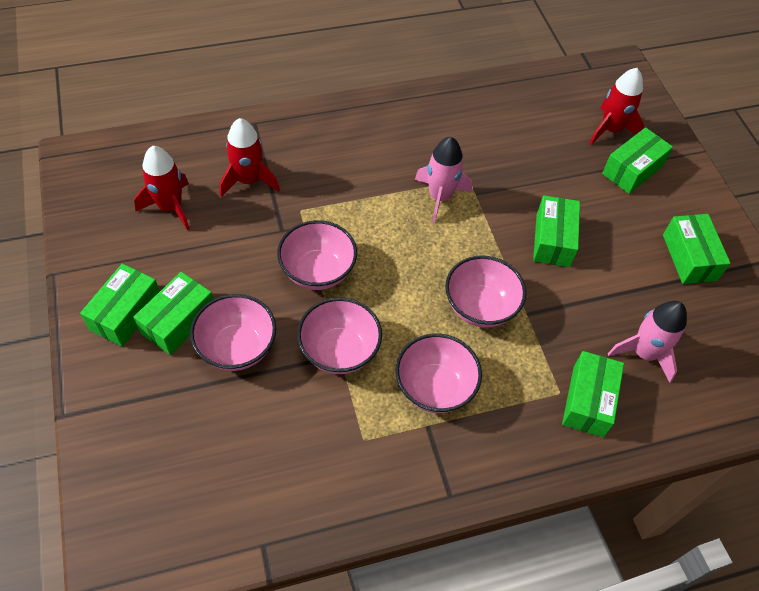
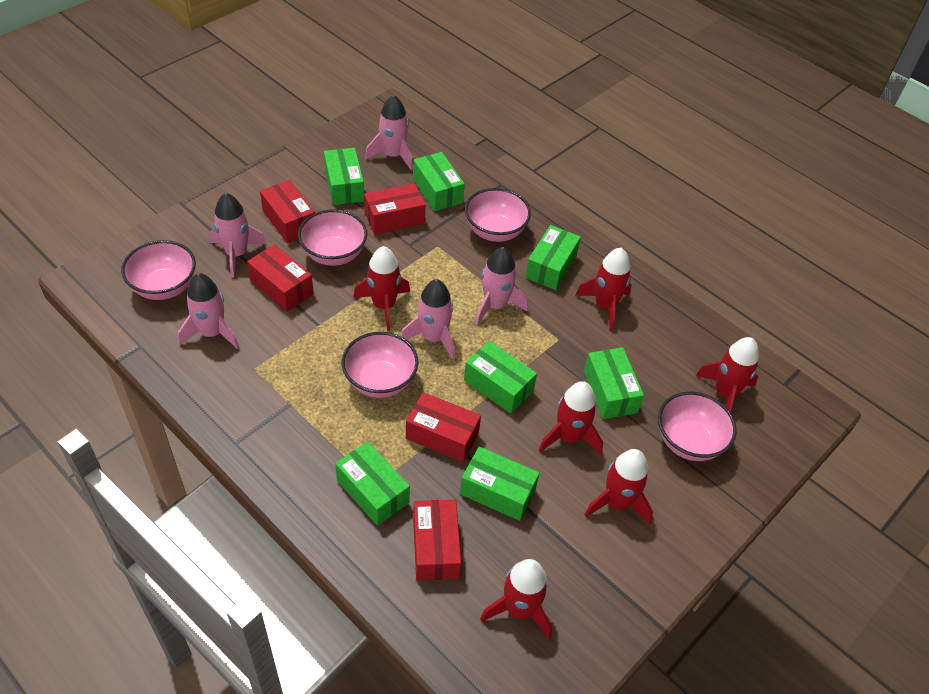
green box: 6 -> 7
pink rocket: 2 -> 5
red box: 0 -> 5
red rocket: 3 -> 6

